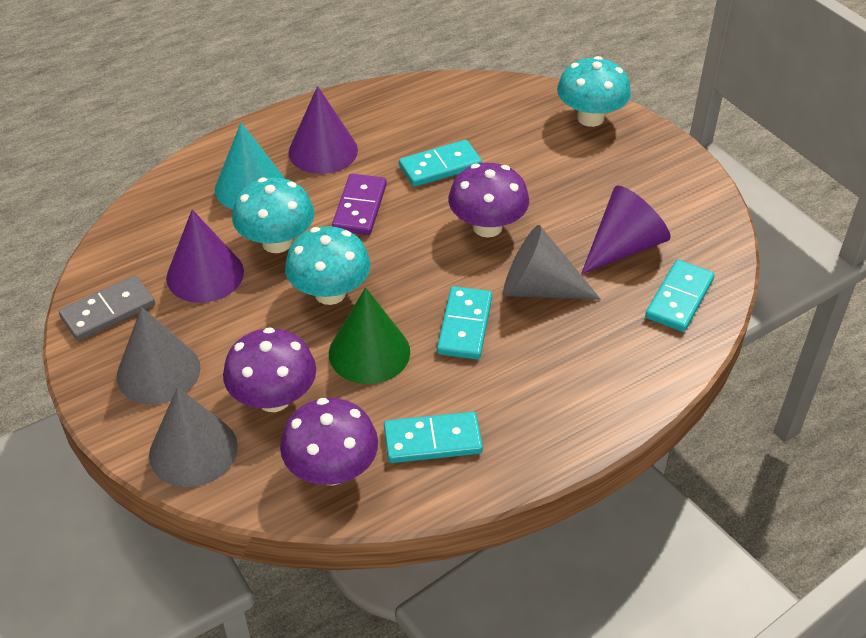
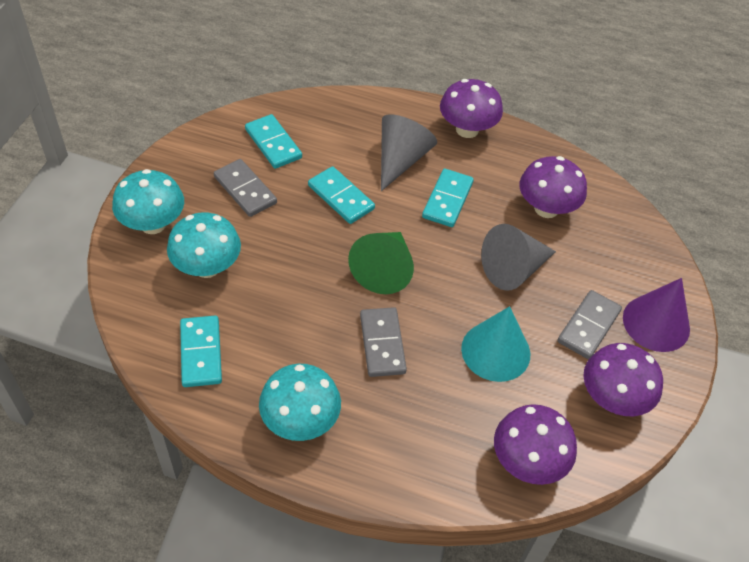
grey cone: 3 -> 2
grey domino: 1 -> 3
purple cone: 3 -> 1
purple domino: 1 -> 0
purple mushroom: 3 -> 4

